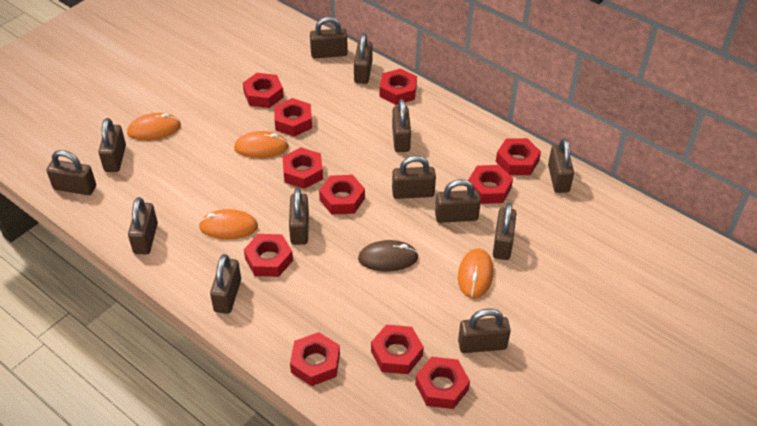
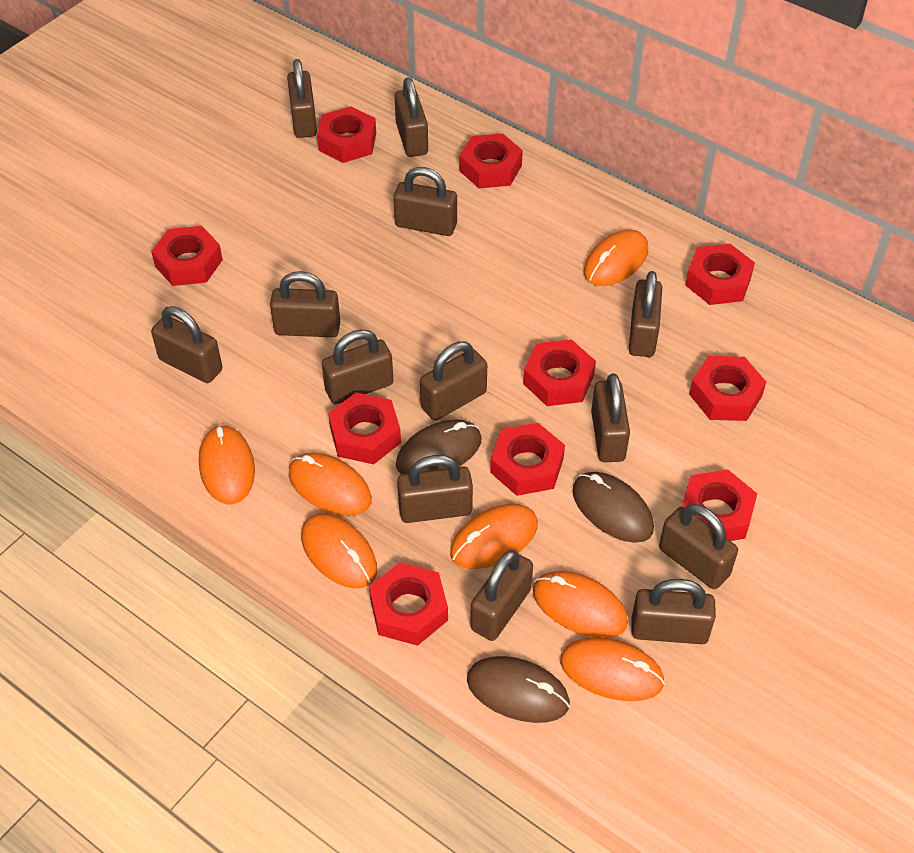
brown mouse: 1 -> 3
orange mouse: 4 -> 7
red nut: 11 -> 10

